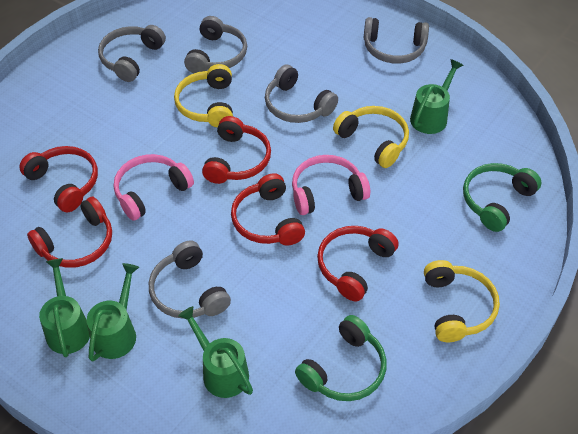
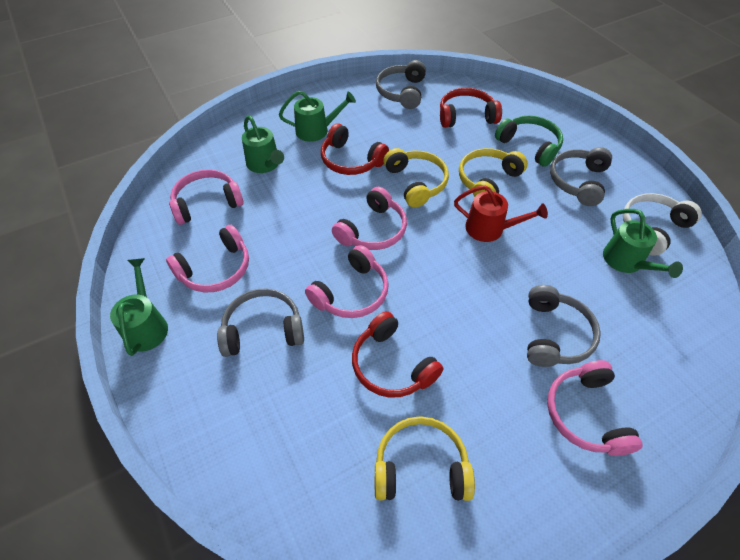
green headphones: 2 -> 1
grey headphones: 5 -> 4
pink headphones: 2 -> 5
red headphones: 5 -> 3
red watering can: 0 -> 1
white headphones: 0 -> 1

